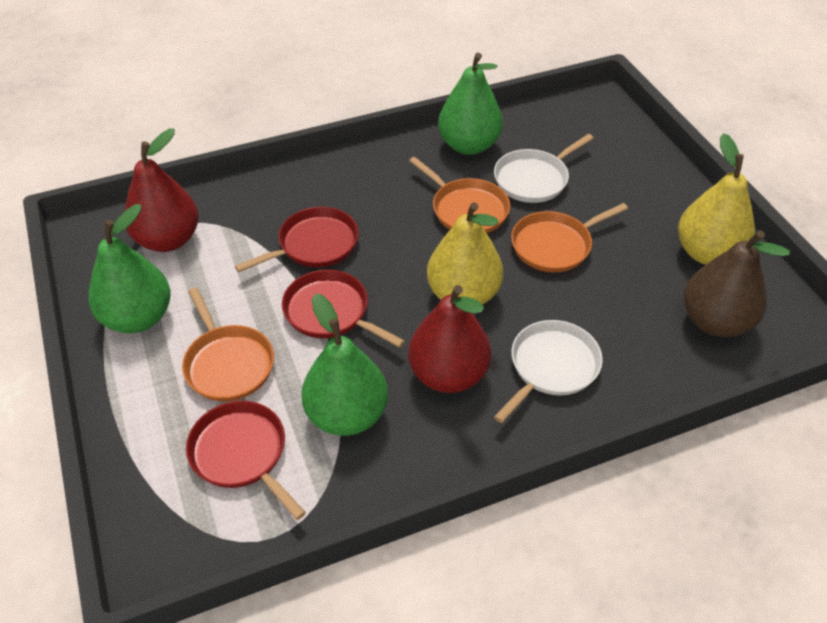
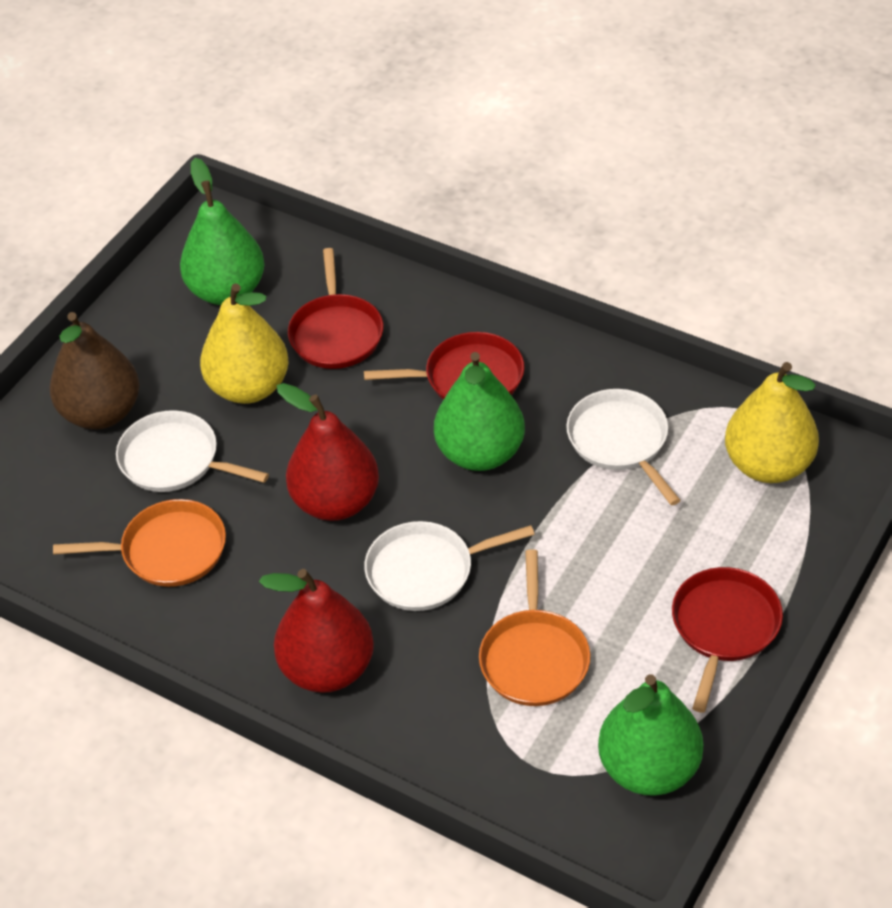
orange pan: 3 -> 2
white pan: 2 -> 3

